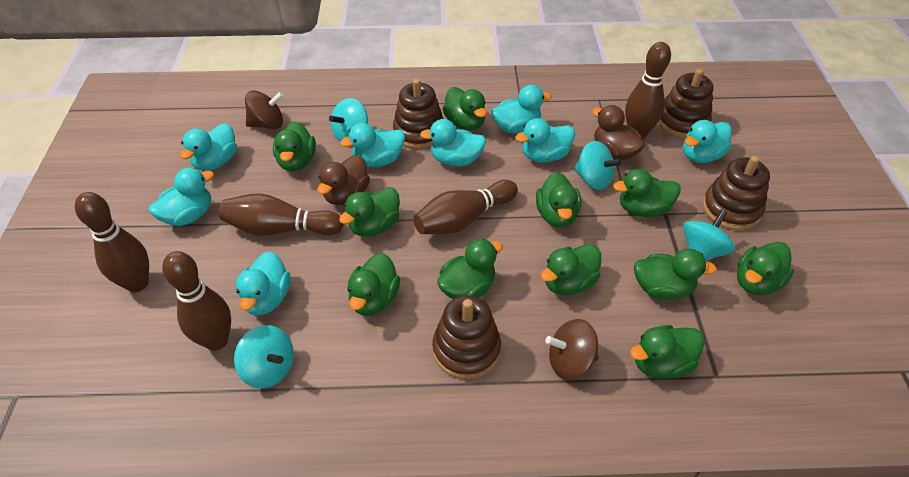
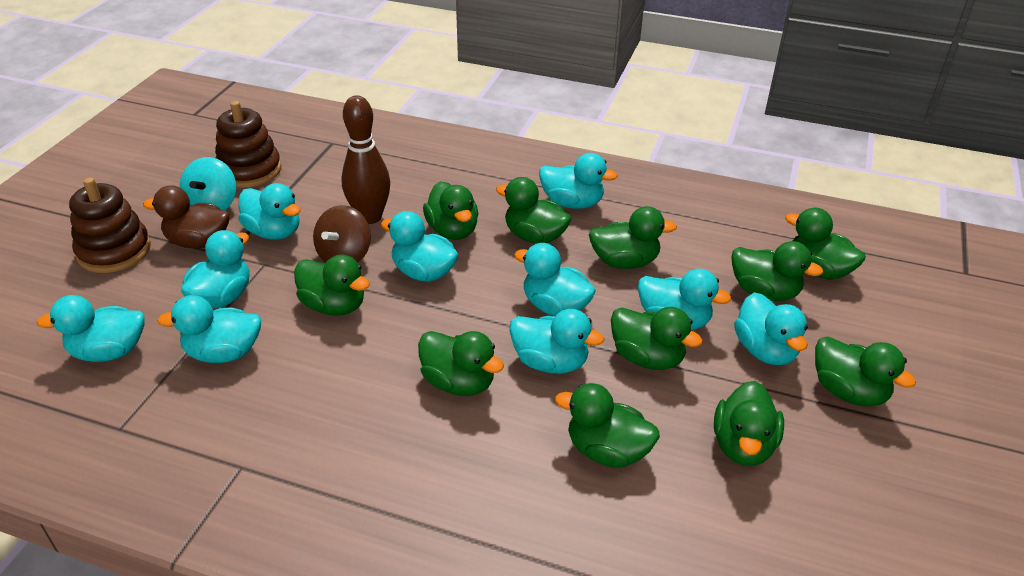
brown bowling pin: 5 -> 1
brown duck: 2 -> 1
brown spinning top: 2 -> 1
brown stacking toy: 4 -> 2
turquoise duck: 8 -> 10
turquoise spinning top: 4 -> 1

